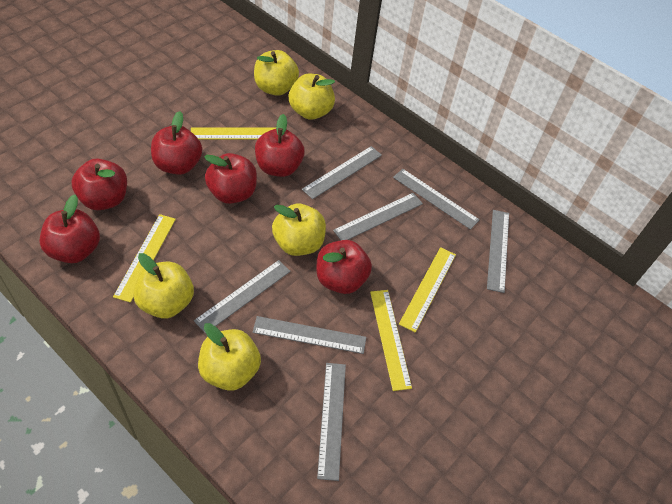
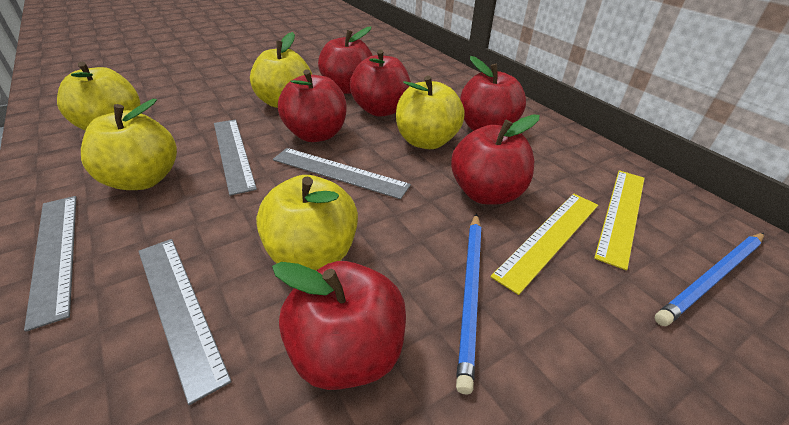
blue pencil: 0 -> 2
grey ruler: 7 -> 4
yellow ruler: 4 -> 2

